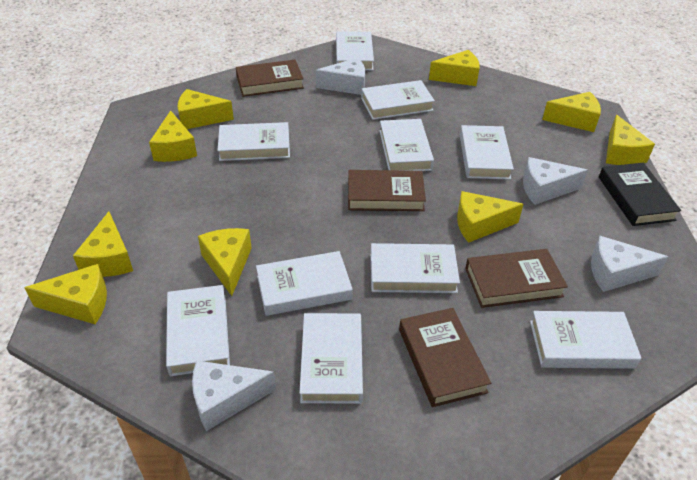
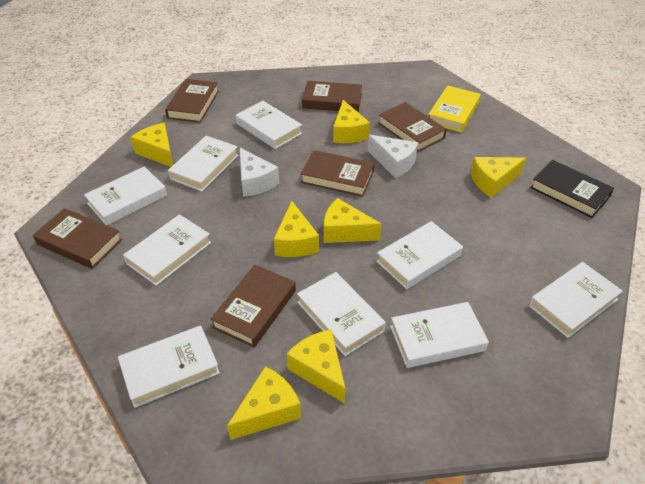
brown book: 4 -> 6
white book: 10 -> 9
white cheese: 4 -> 2
yellow book: 0 -> 1
yellow cheese: 9 -> 7

